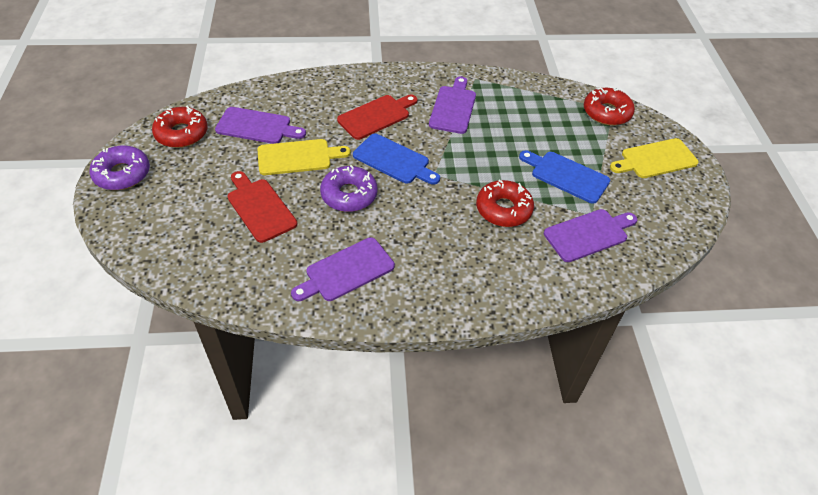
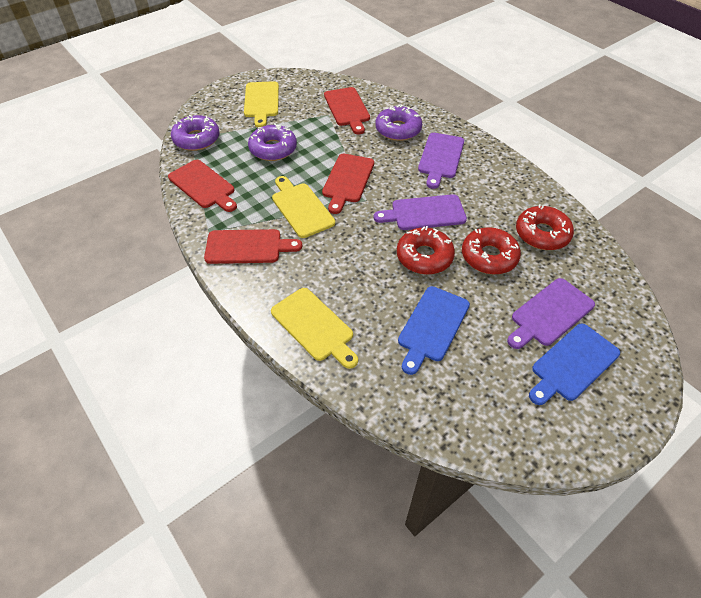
purple cutting board: 4 -> 3
purple donut: 2 -> 3
red cutting board: 2 -> 4
yellow cutting board: 2 -> 3

